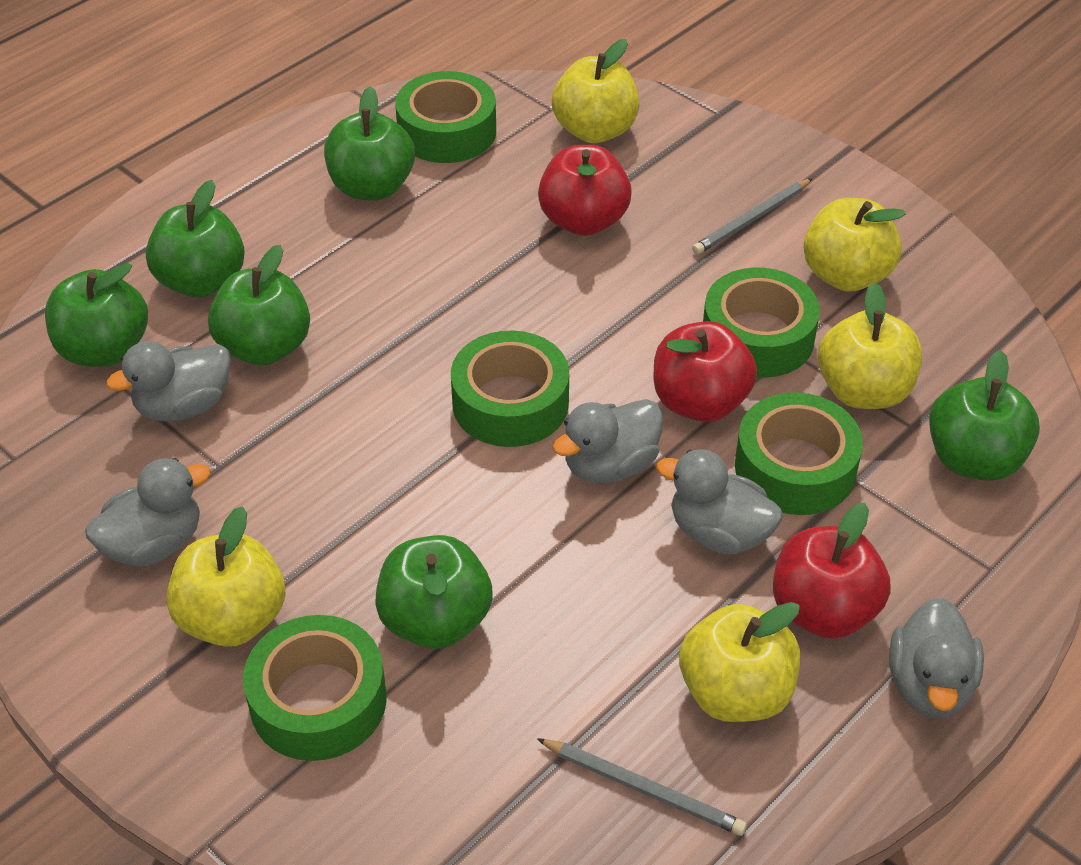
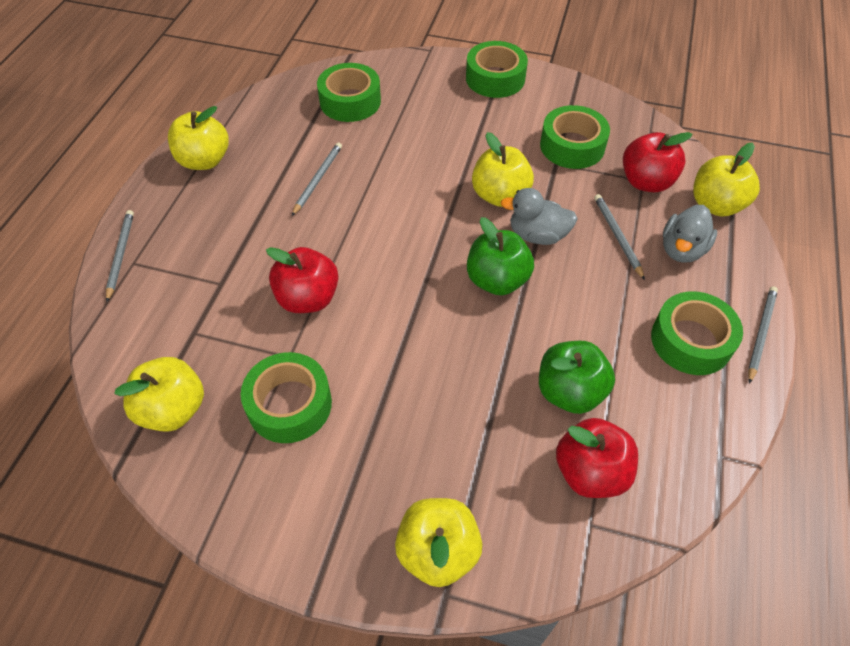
green apple: 6 -> 2
grey duck: 5 -> 2
grey pencil: 2 -> 4

